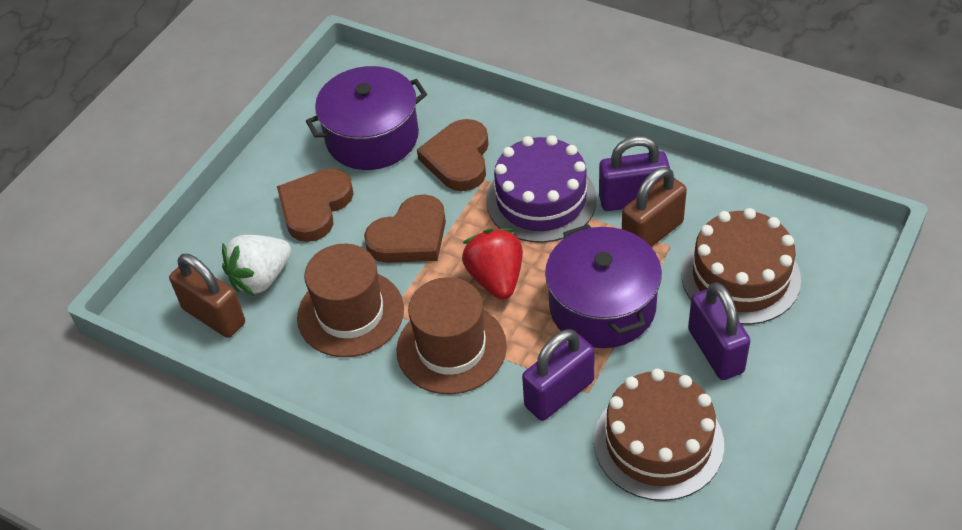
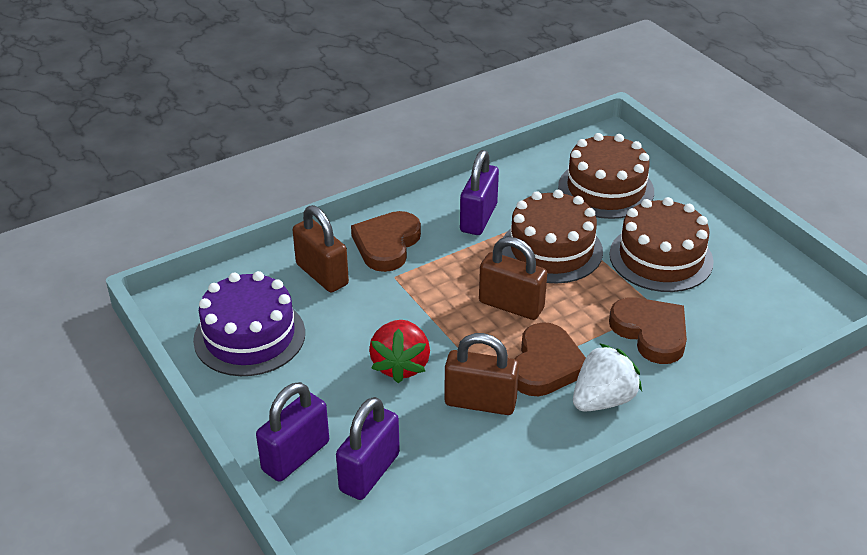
brown cake: 2 -> 3
brown hat: 2 -> 0
brown padlock: 2 -> 3
purple pot: 2 -> 0

